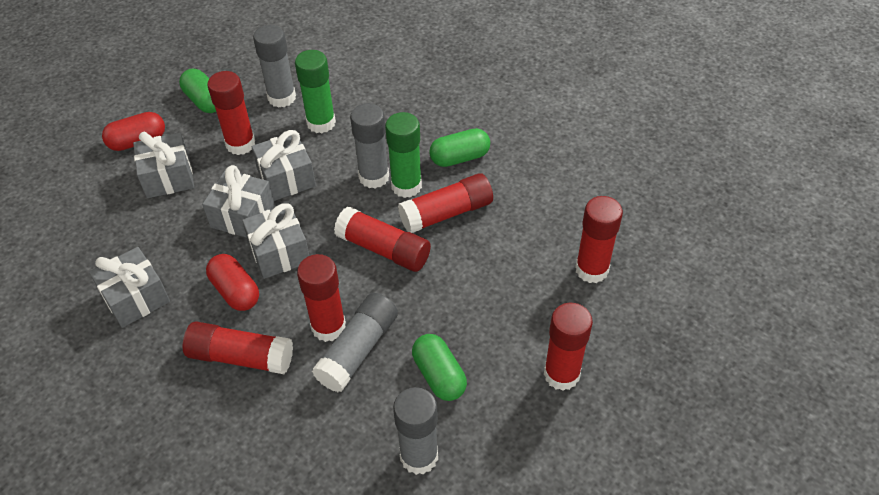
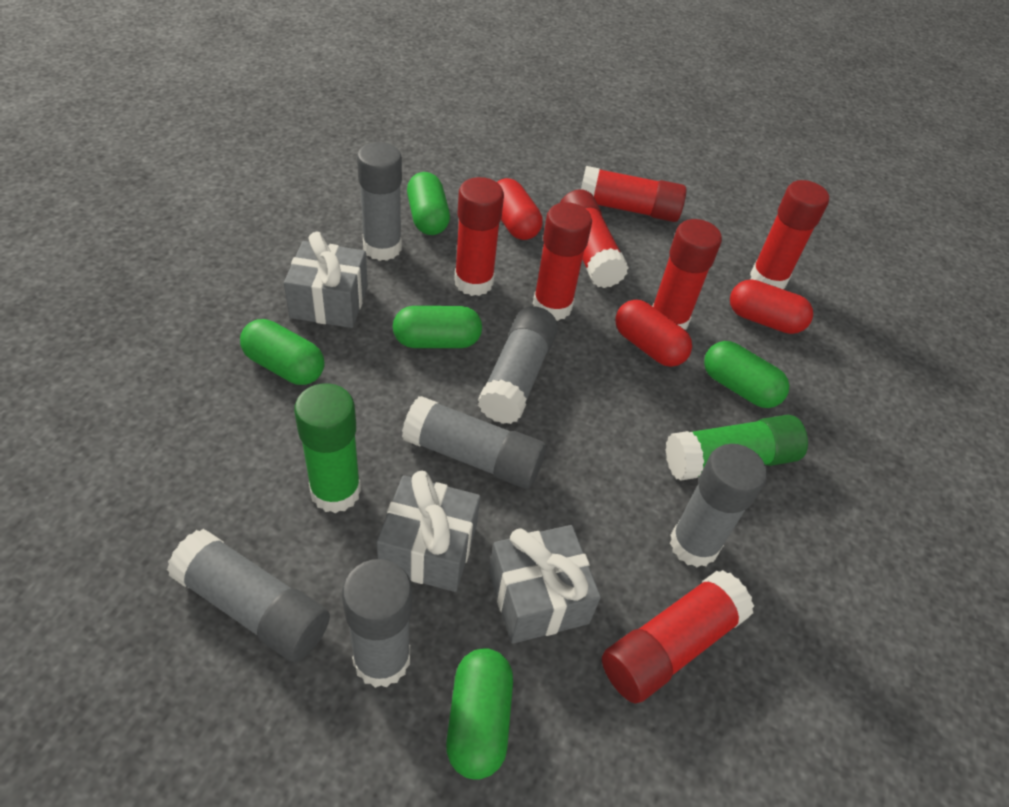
green capsule: 3 -> 5
grey gift: 5 -> 3
grey glue stick: 4 -> 6
red capsule: 2 -> 3

